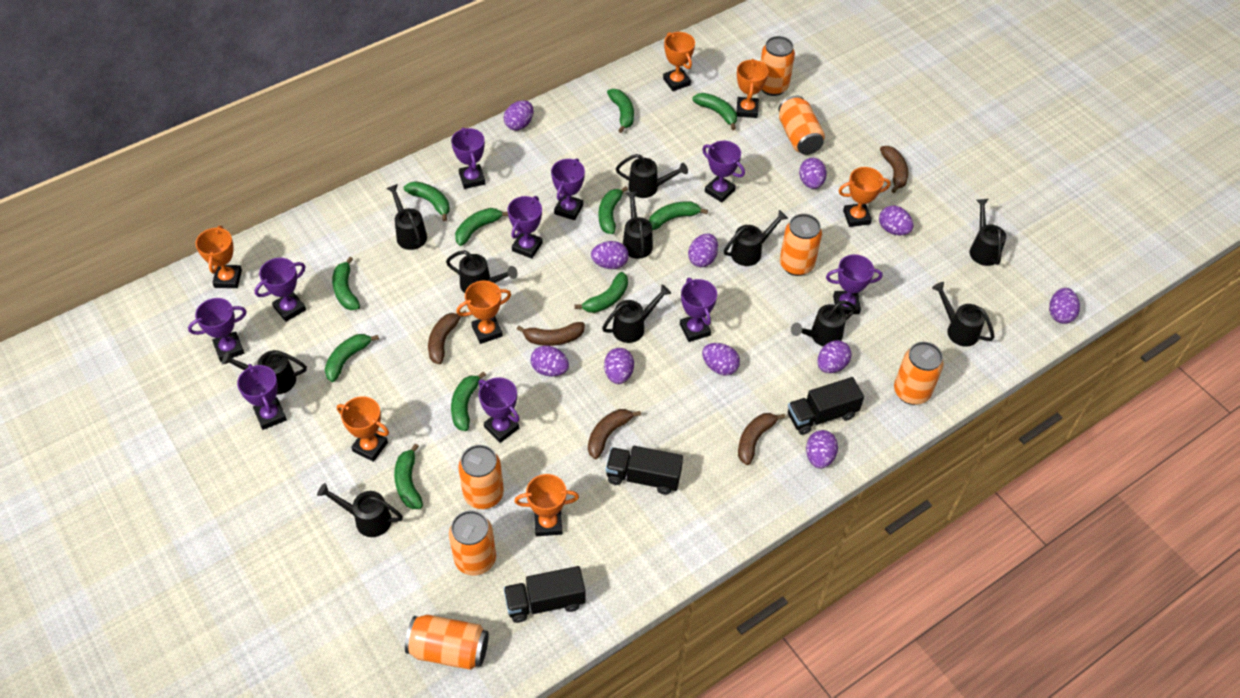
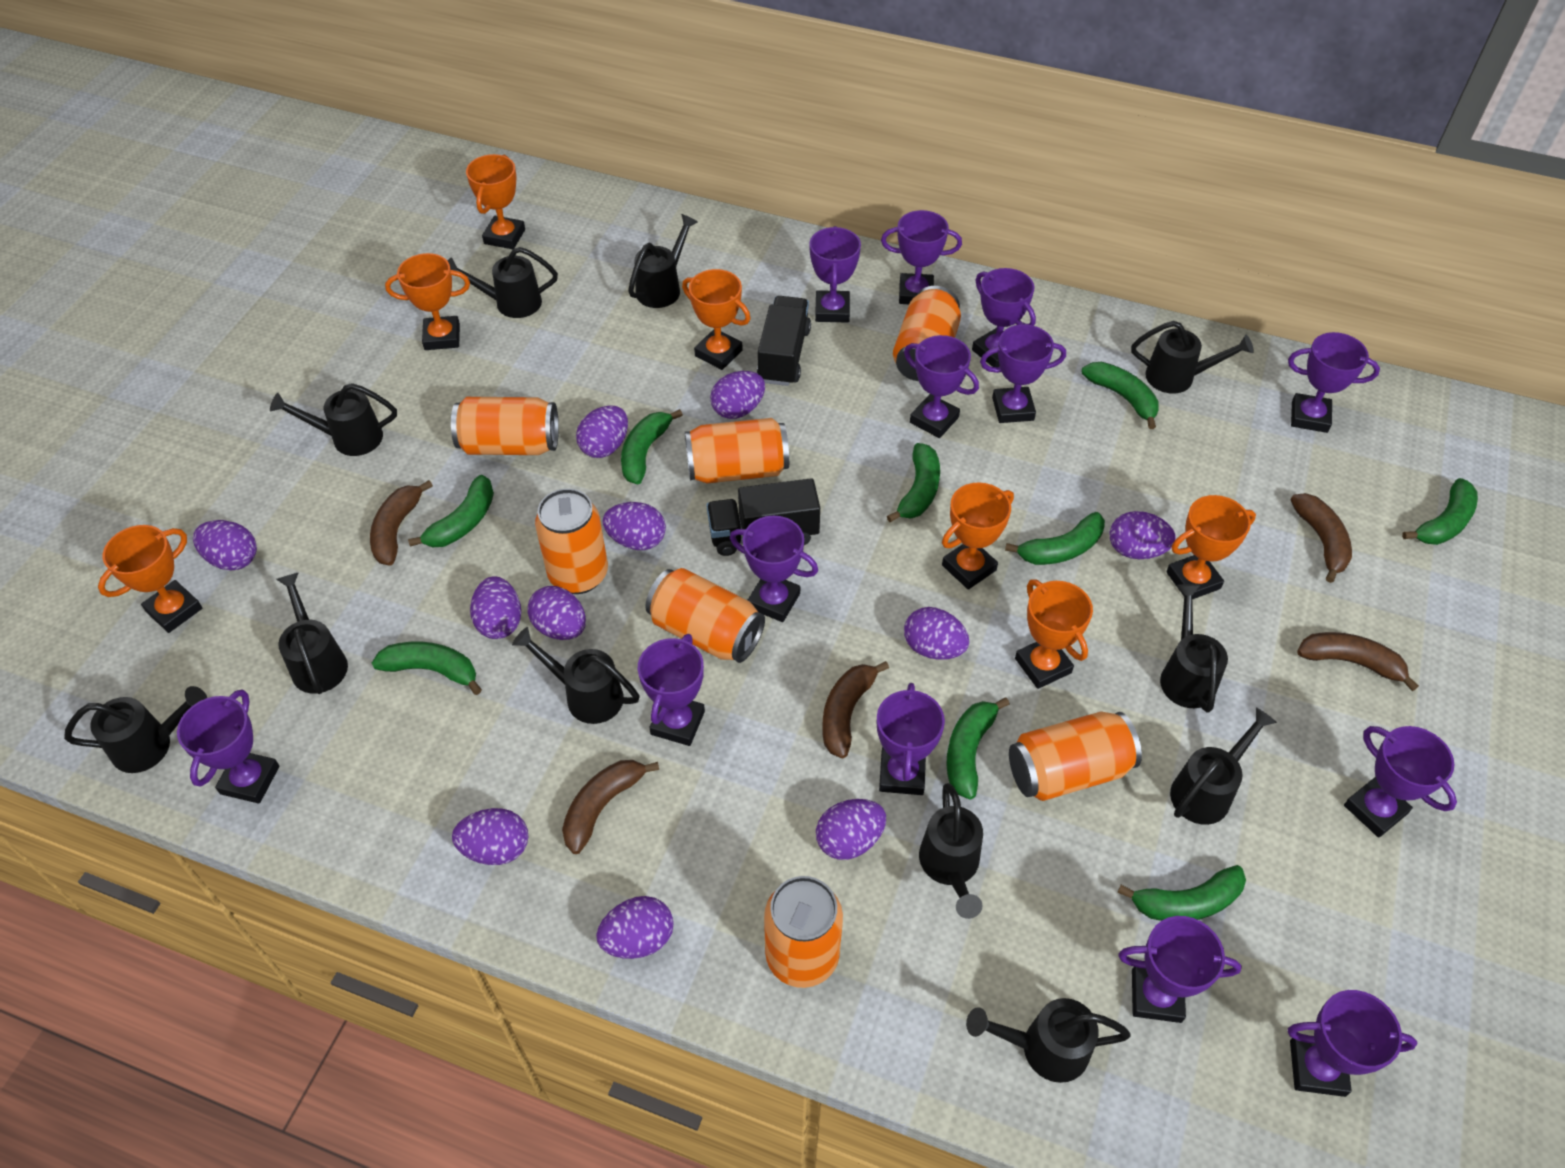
black truck: 3 -> 2
green banana: 11 -> 9
purple trophy: 10 -> 13

